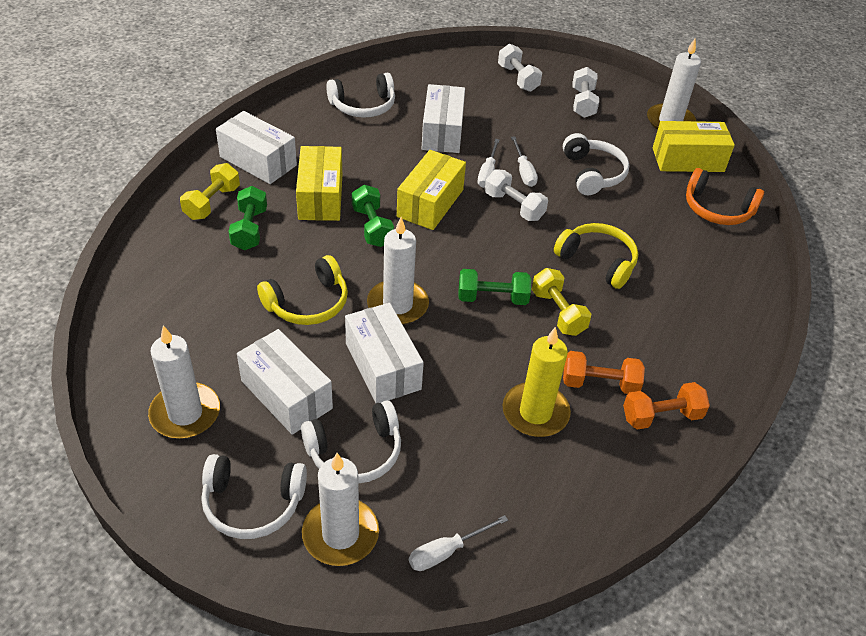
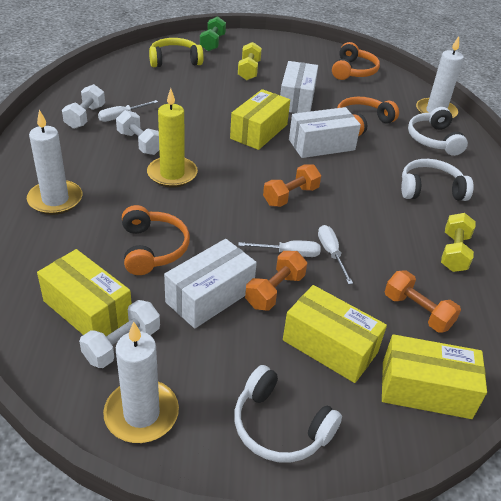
green dumbbell: 3 -> 1
orange dumbbell: 2 -> 3
orange headphones: 1 -> 3
white box: 4 -> 3
white candle: 4 -> 3
white headphones: 4 -> 3
yellow box: 3 -> 4
yellow headphones: 2 -> 1

